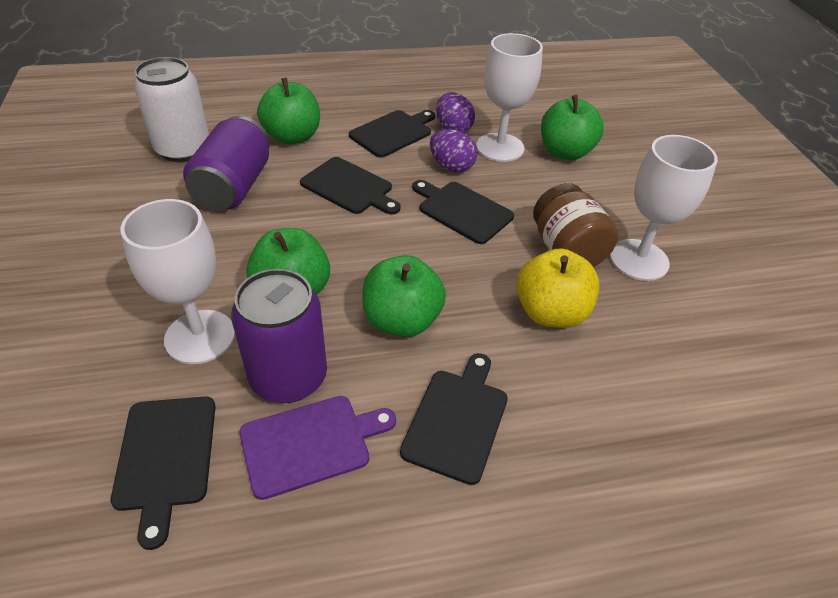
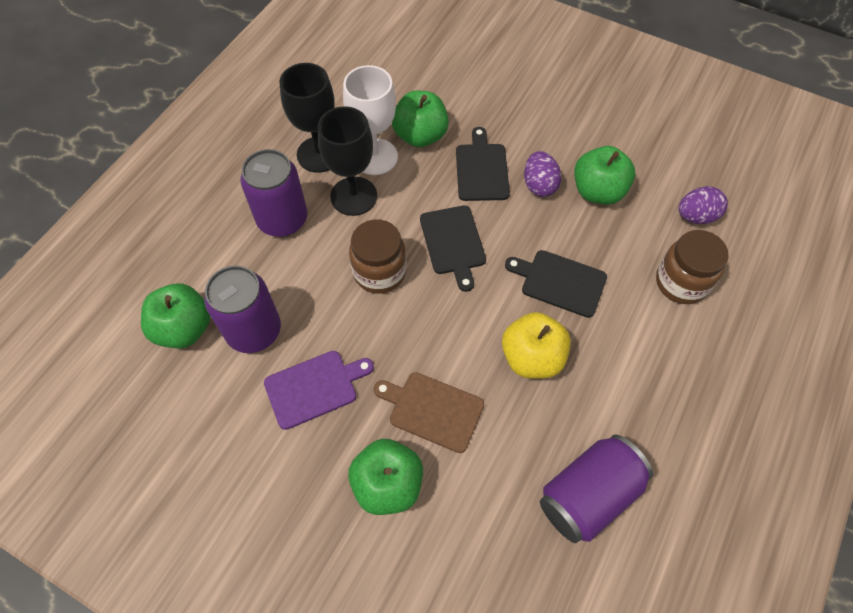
black cutting board: 5 -> 3
black goblet: 0 -> 2
brown cutting board: 0 -> 1
brown jar: 1 -> 2
purple can: 2 -> 3
white can: 1 -> 0
white goblet: 3 -> 1

